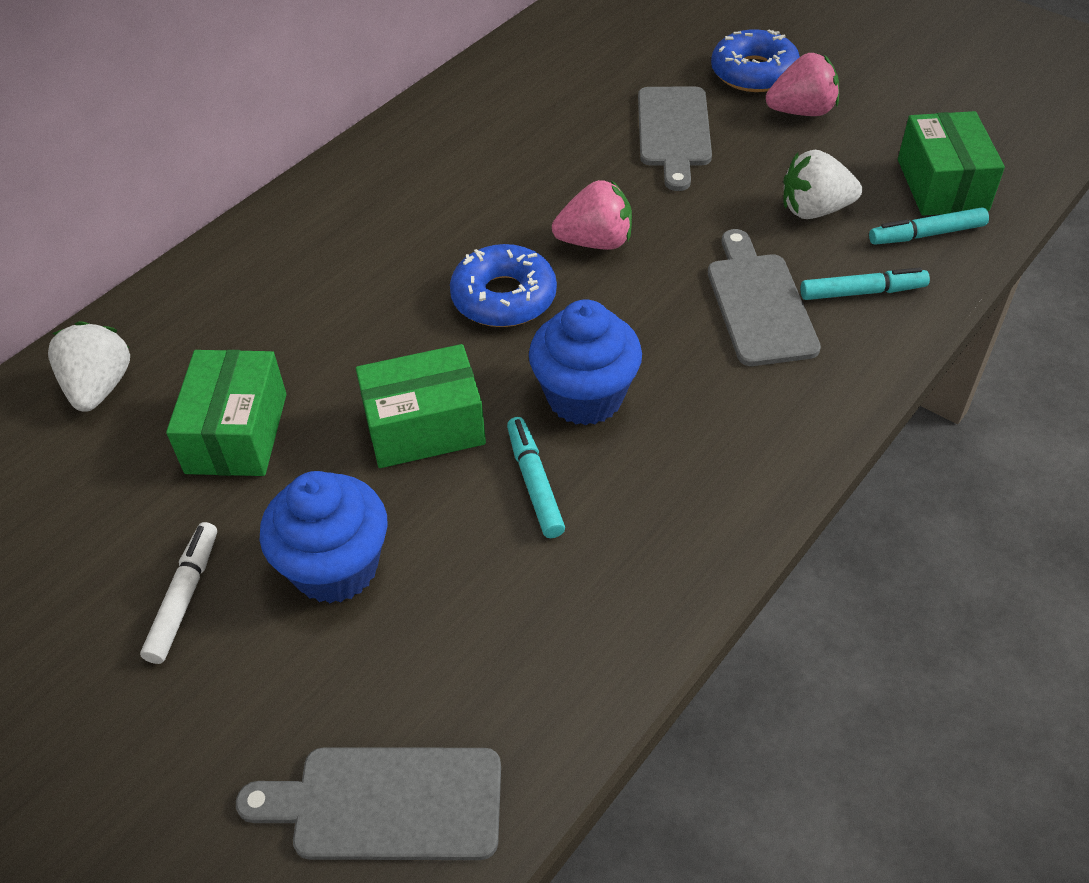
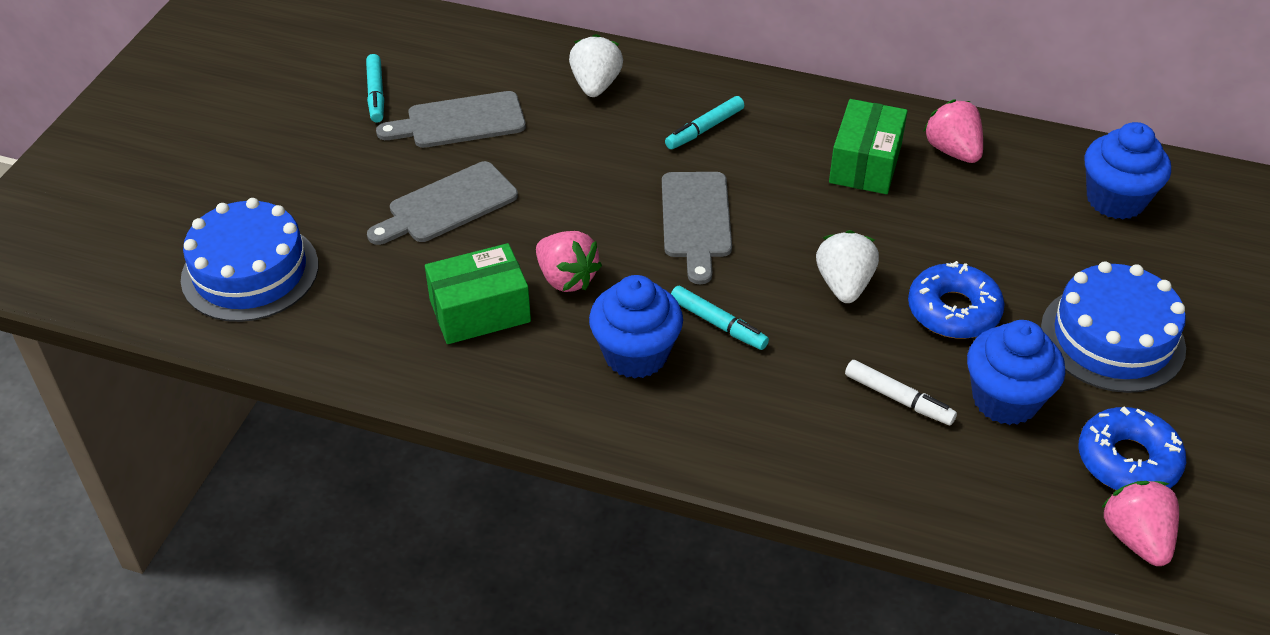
blue cake: 0 -> 2
blue cupcake: 2 -> 3
green box: 3 -> 2
pink strawberry: 2 -> 3

